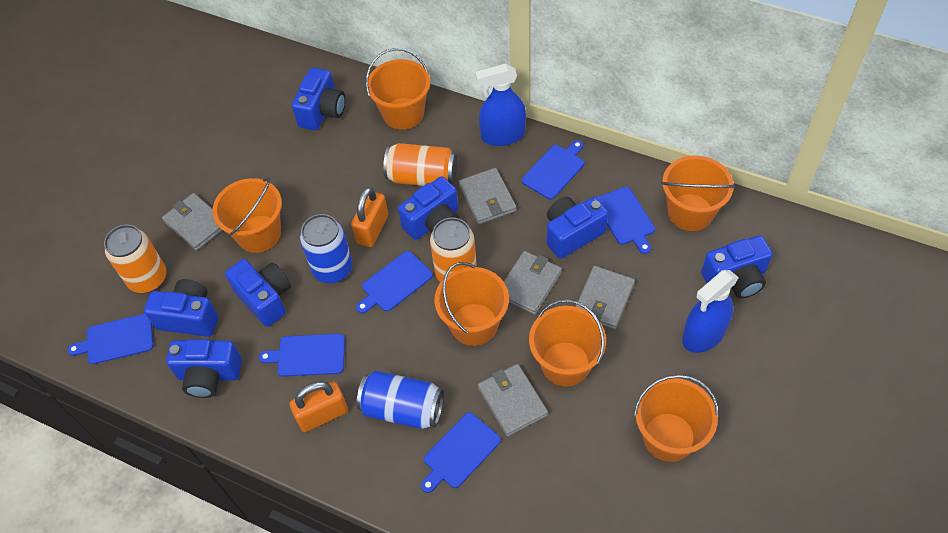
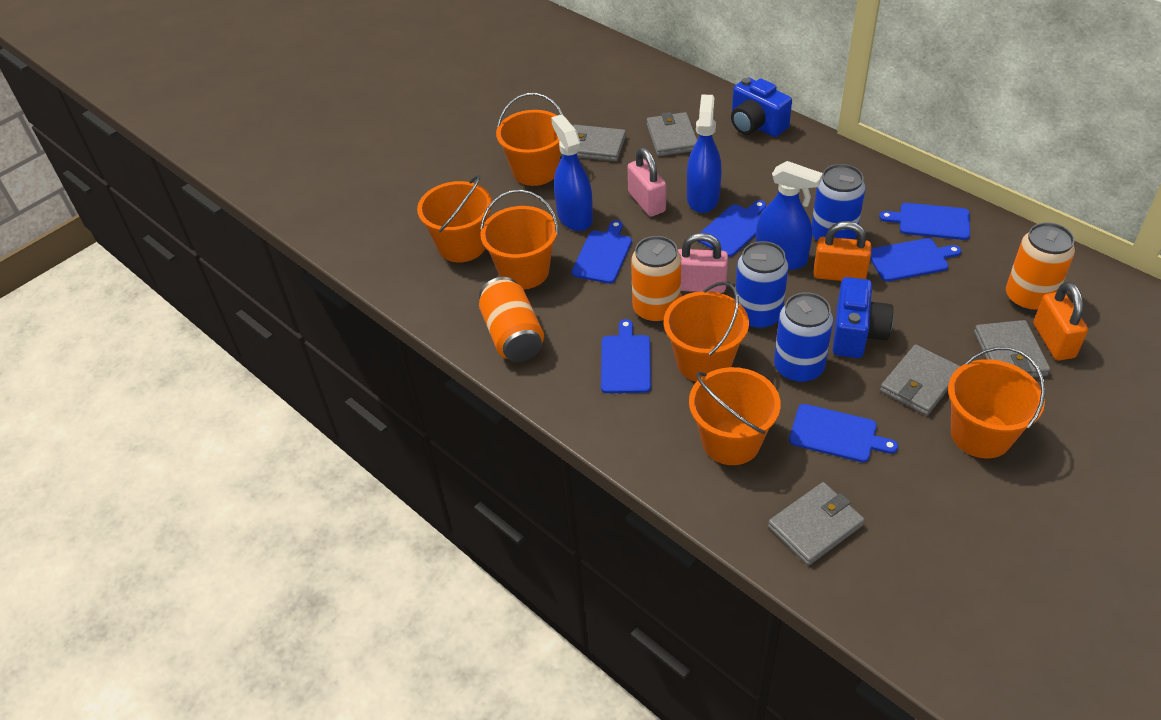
blue camera: 7 -> 2
blue can: 2 -> 3
blue spray bottle: 2 -> 3
pink padlock: 0 -> 2

